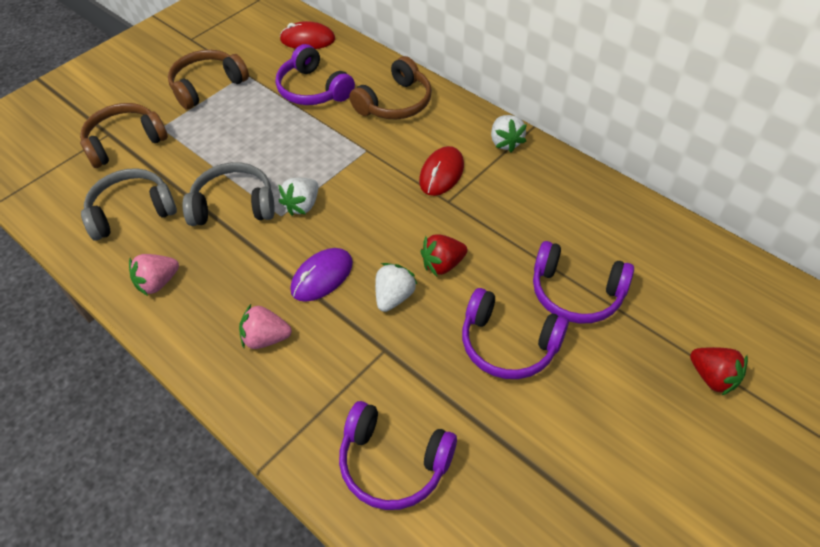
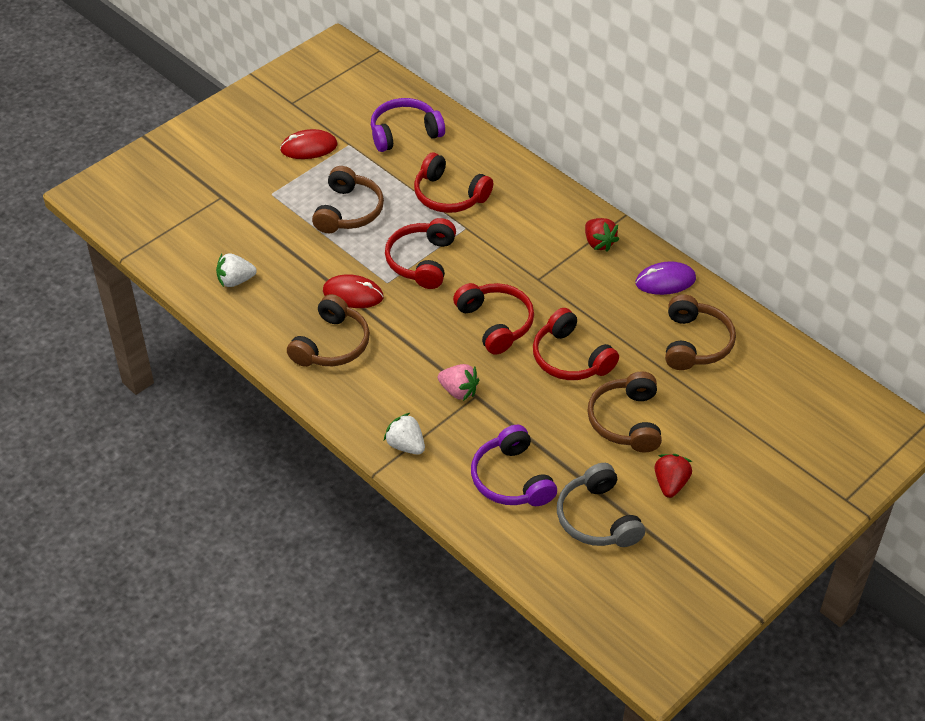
brown headphones: 3 -> 4
grey headphones: 2 -> 1
pink strawberry: 2 -> 1
purple headphones: 4 -> 2
red headphones: 0 -> 4
white strawberry: 3 -> 2

